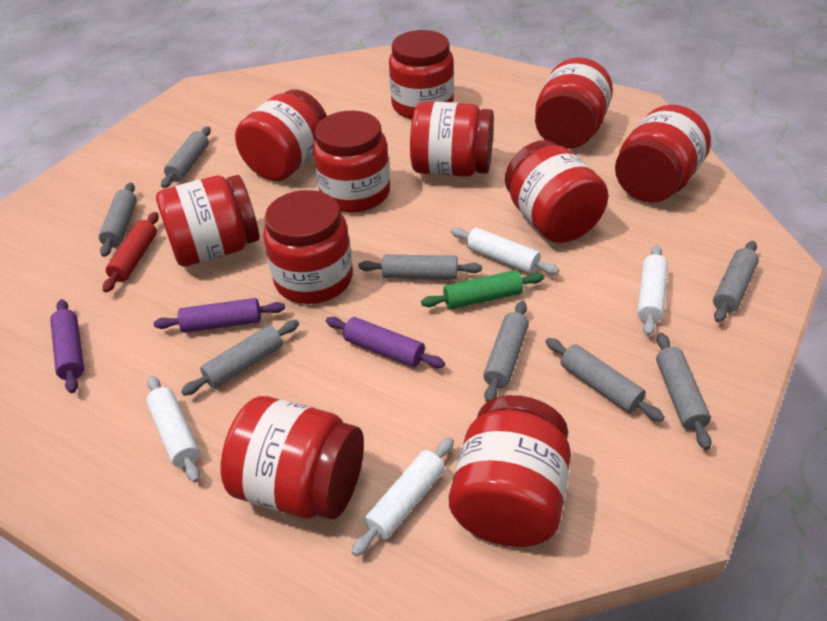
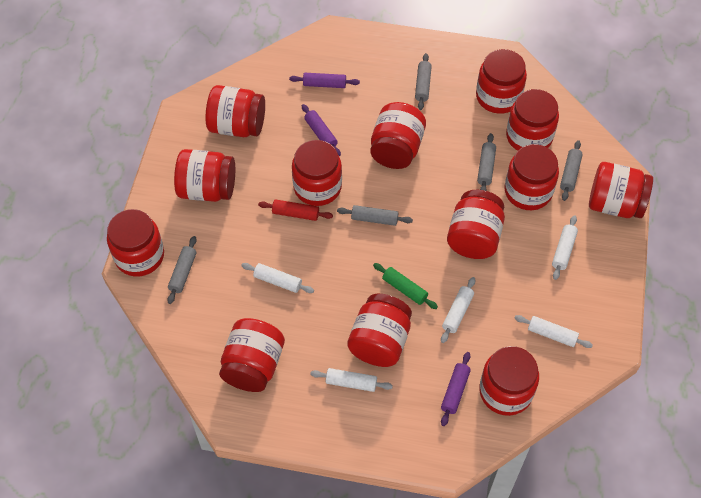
grey rolling pin: 8 -> 5
red jar: 11 -> 13
white rolling pin: 4 -> 5

